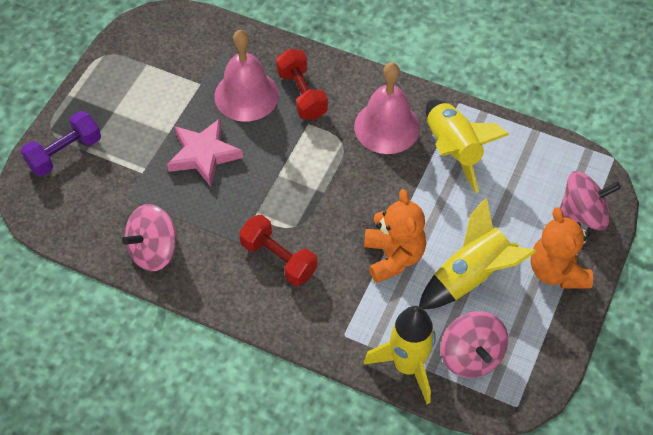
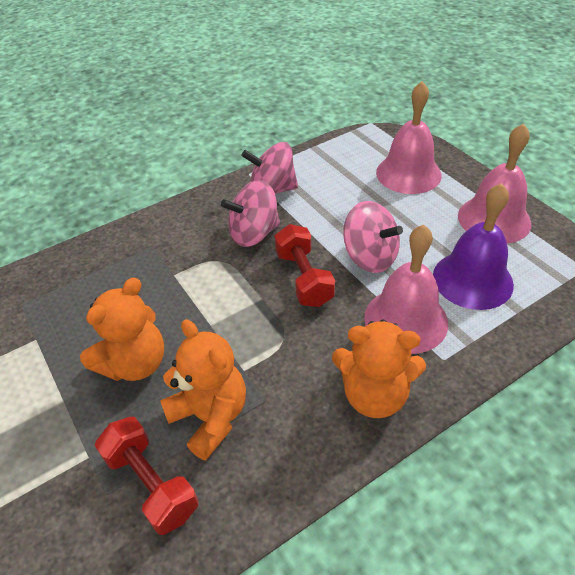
orange teddy bear: 2 -> 3
pink bell: 2 -> 3
pink star: 1 -> 0
purple bell: 0 -> 1
purple dumbbell: 1 -> 0
yellow rocket: 3 -> 0

